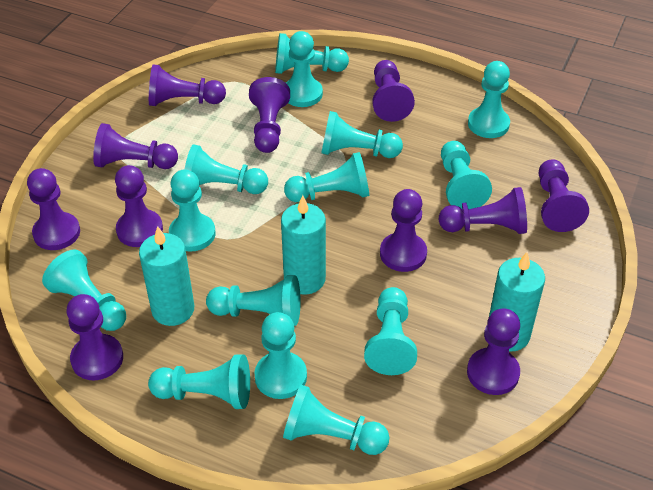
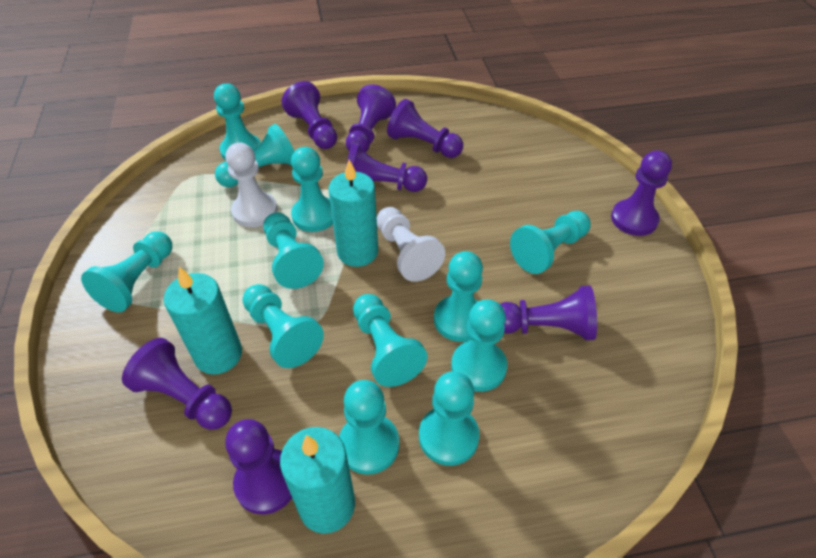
purple pawn: 11 -> 8
turquoise pawn: 14 -> 12
white pawn: 0 -> 2

